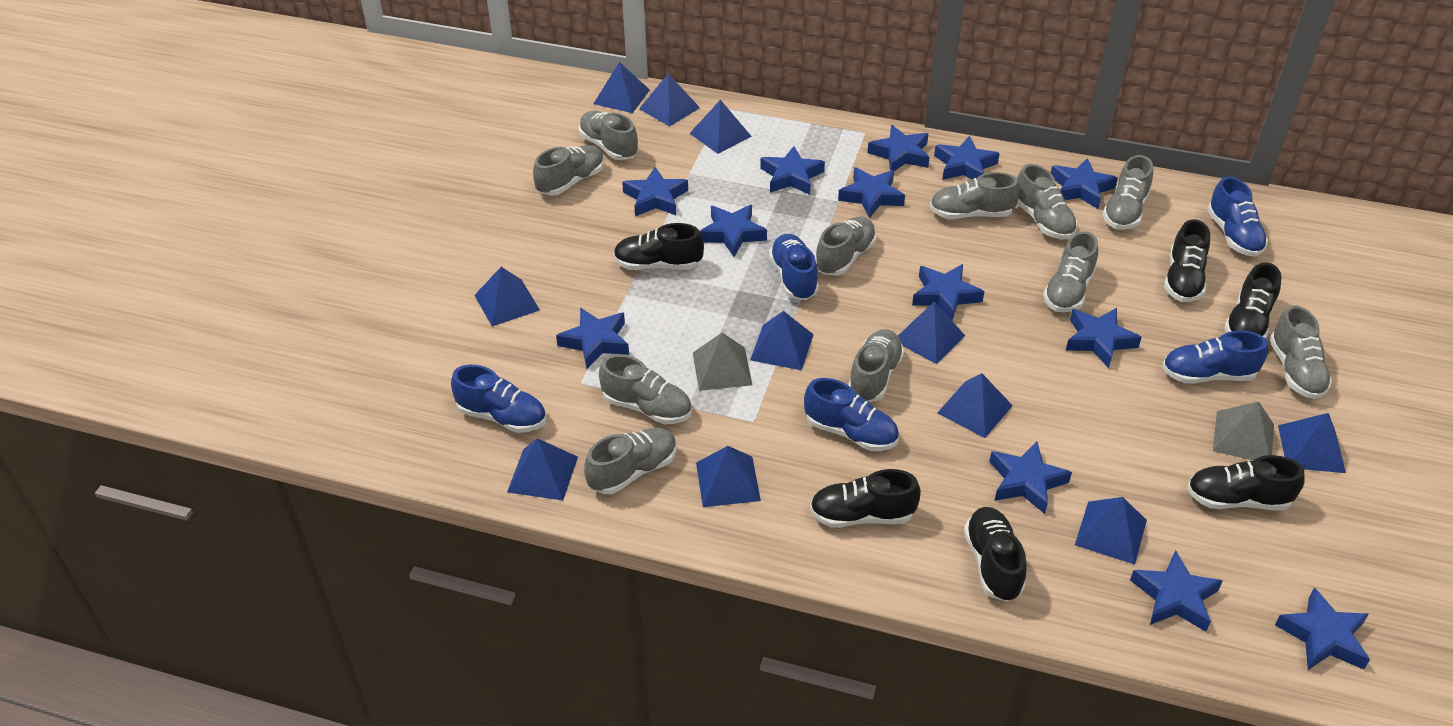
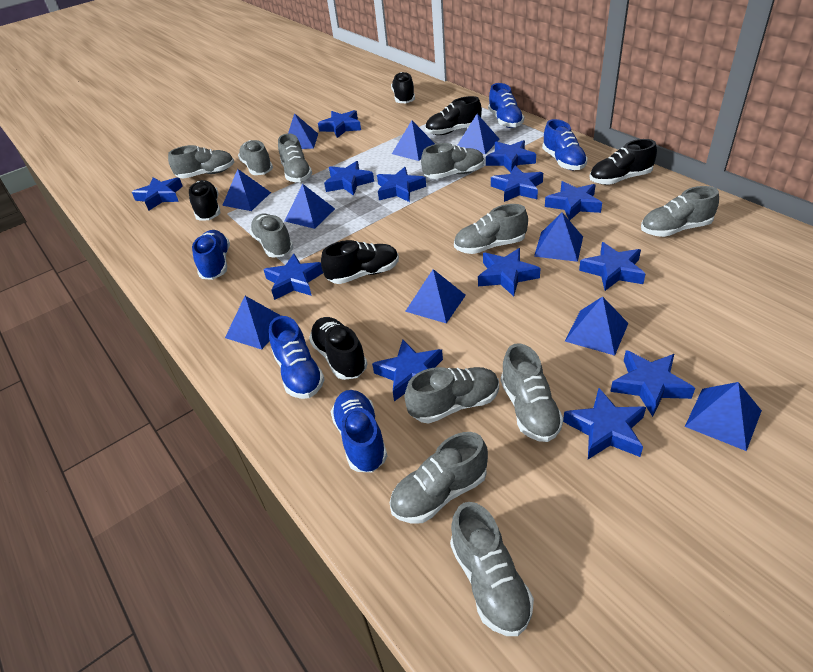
blue pyramid: 11 -> 10
grey pyramid: 2 -> 0

